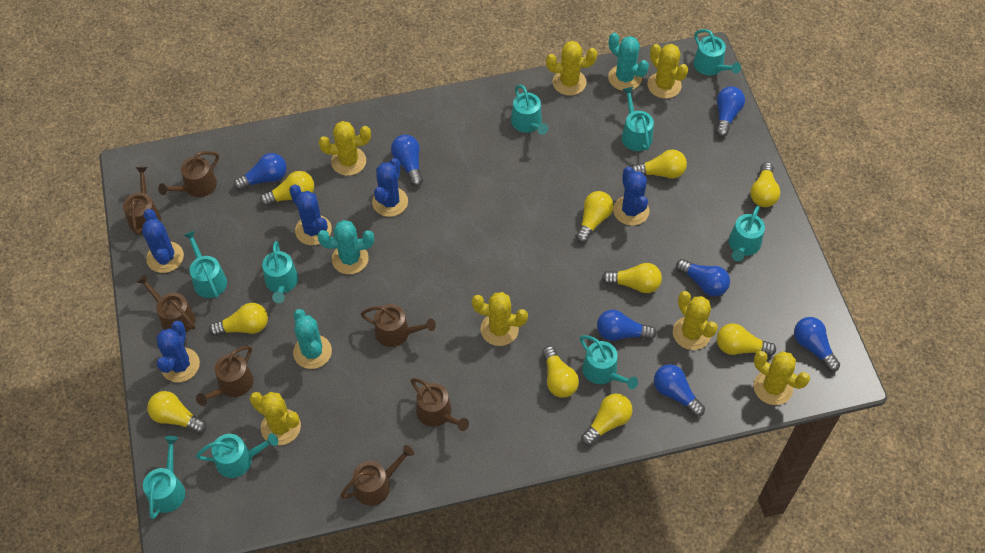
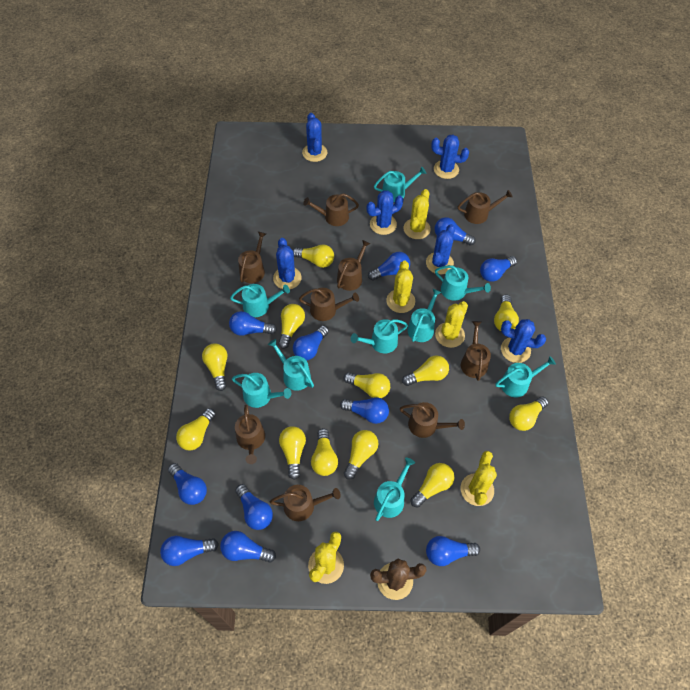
blue cactus: 5 -> 6
blue light bulb: 7 -> 11
brown cactus: 0 -> 1
brown watering can: 7 -> 9
turquoise cactus: 3 -> 0
yellow cactus: 7 -> 5
yellow light bulb: 10 -> 12

